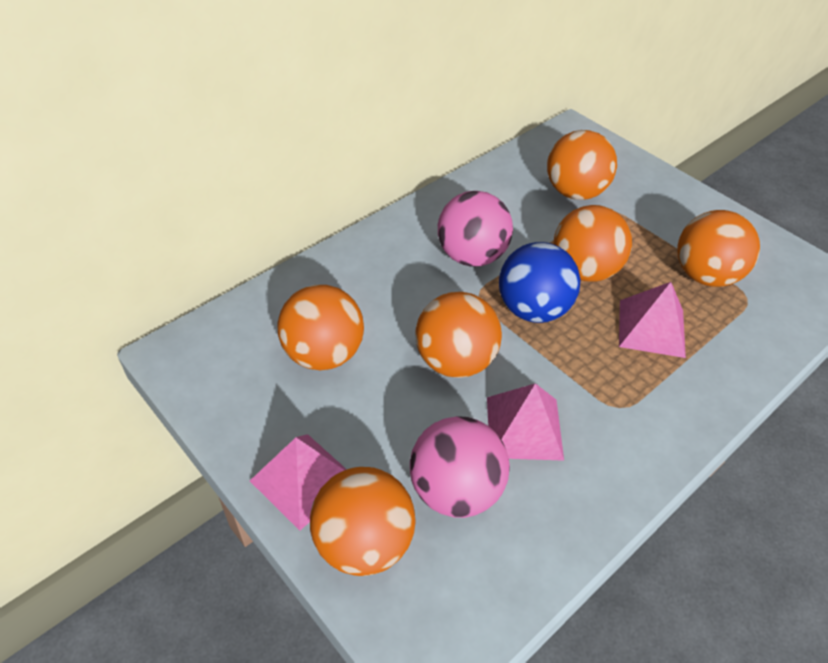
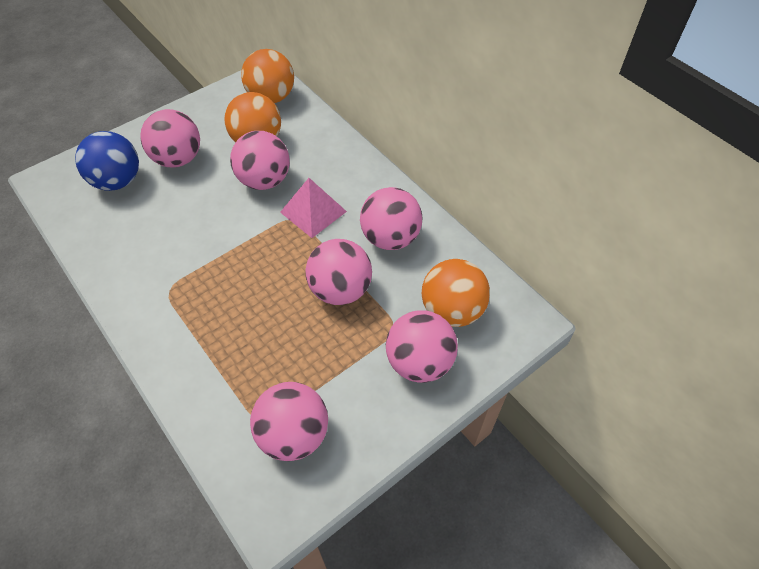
orange ball: 6 -> 3
pink ball: 2 -> 6
pink pyramid: 3 -> 1

